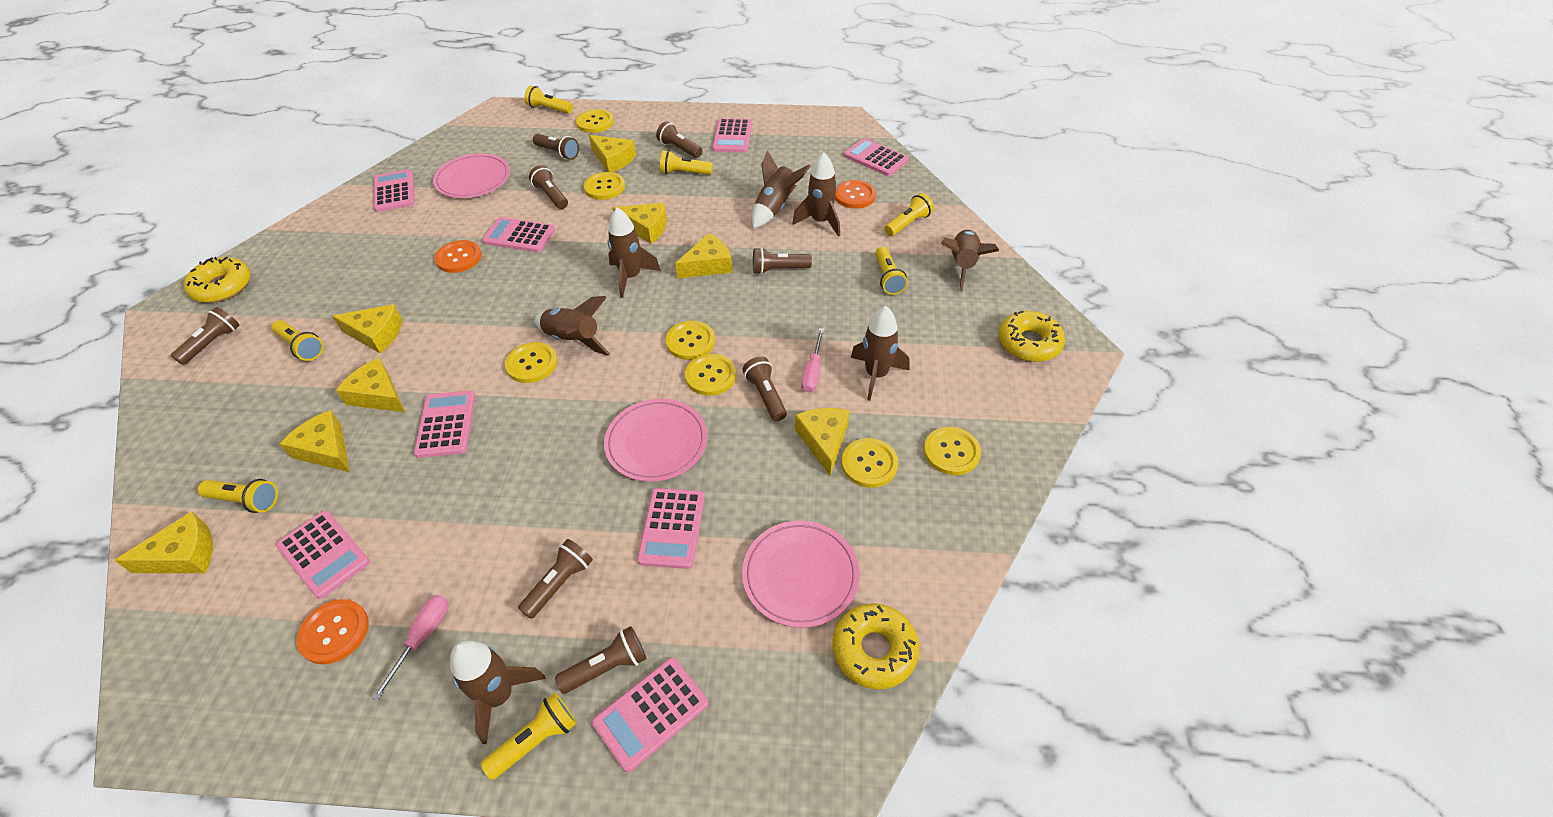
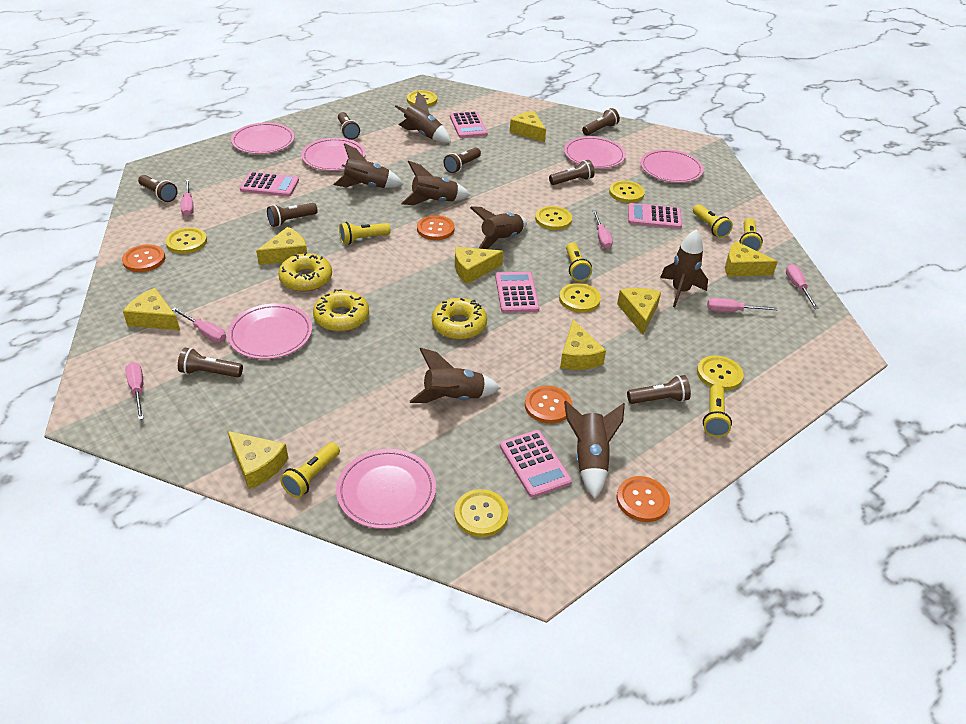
orange button: 3 -> 4
pink calculator: 8 -> 5
pink plate: 3 -> 6
pink screwdriver: 2 -> 6
yellow flashlight: 7 -> 6

